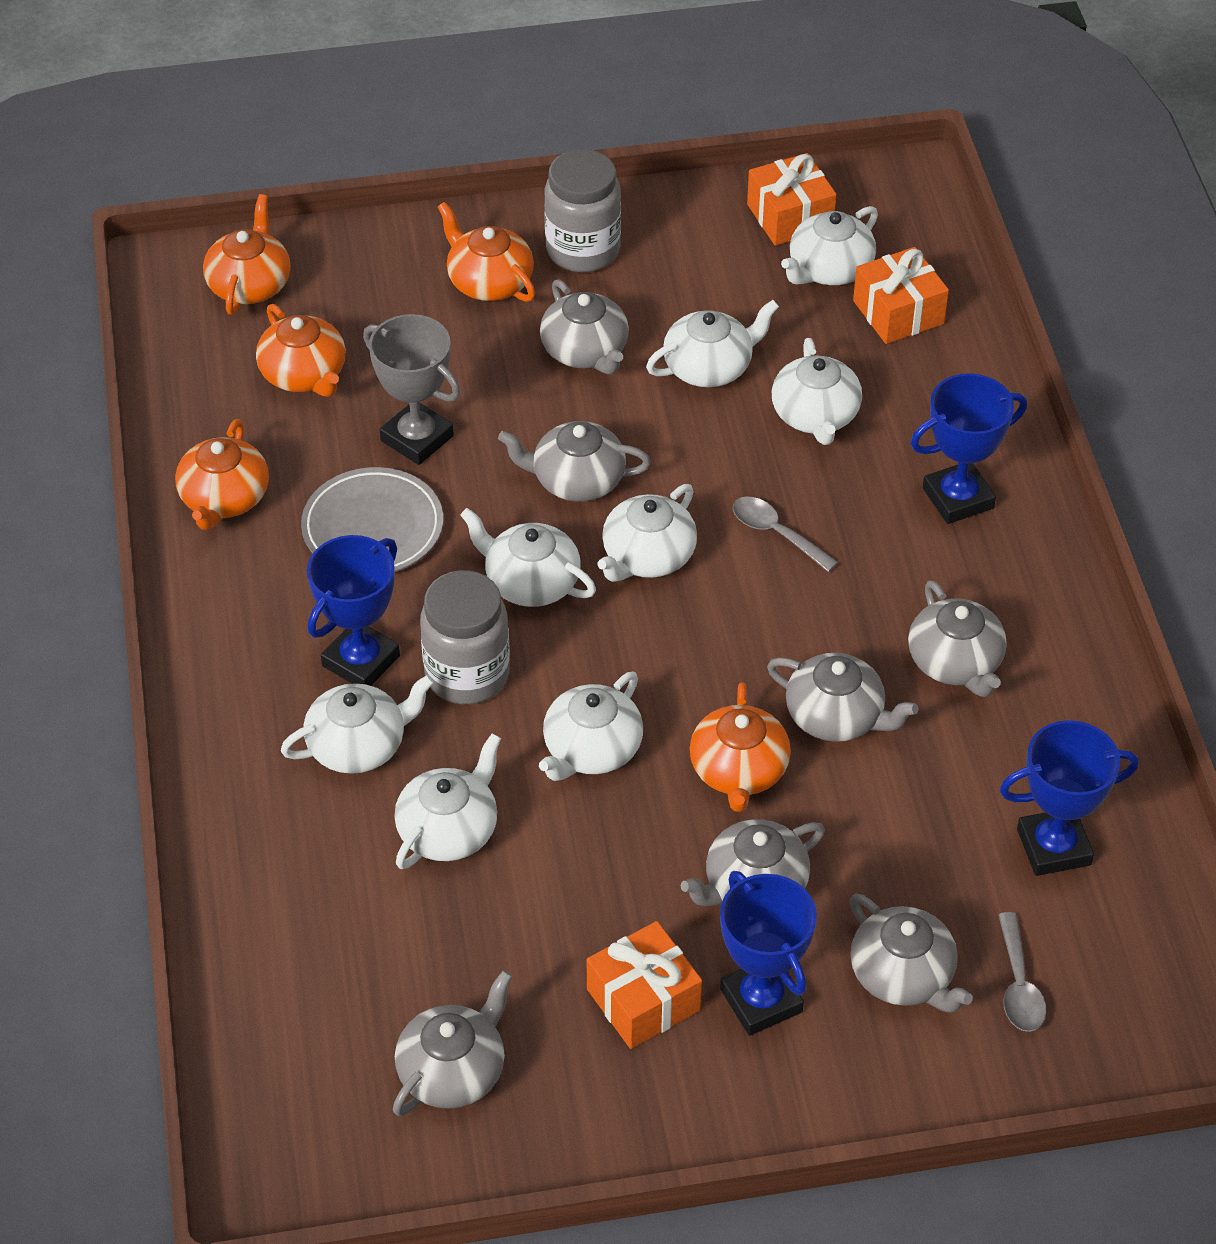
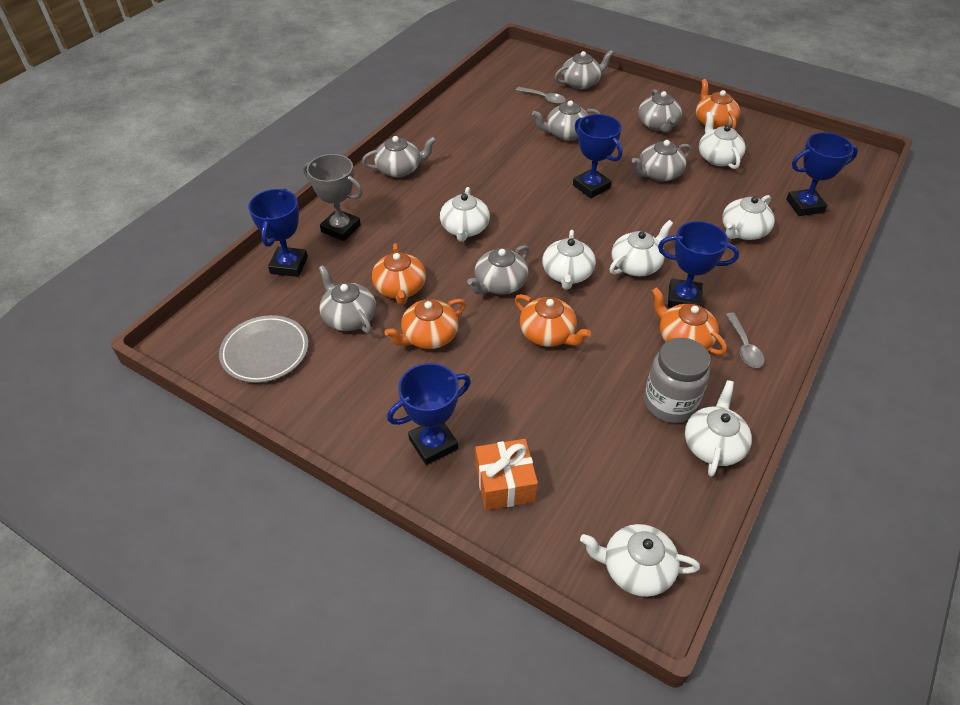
blue trophy: 4 -> 5
grey jar: 2 -> 1
orange gift: 3 -> 1
white teapot: 8 -> 7

